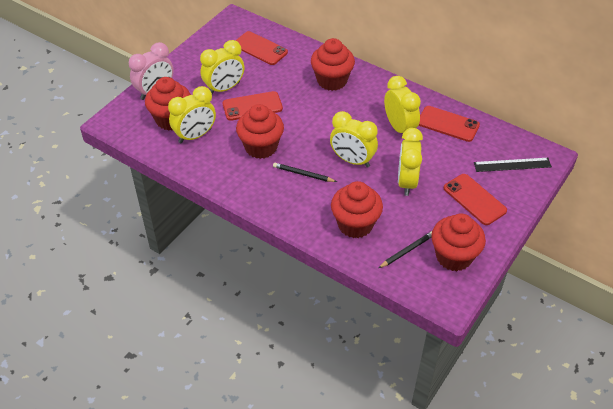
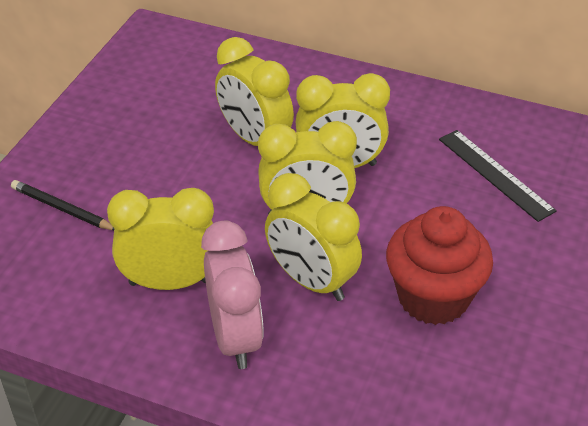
black pencil: 2 -> 1
red cupcake: 5 -> 1
red phone: 4 -> 0

